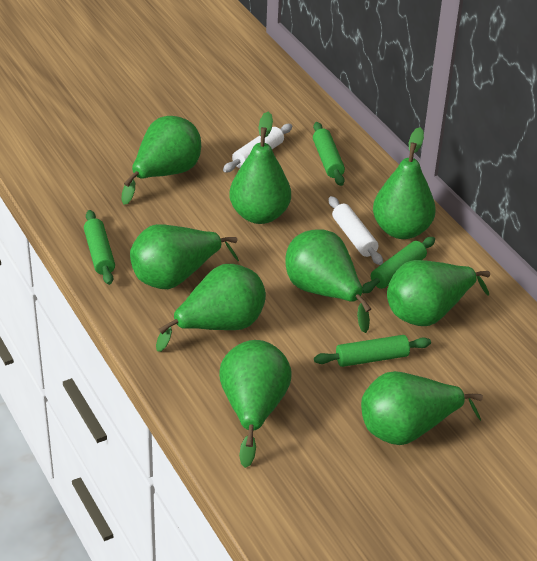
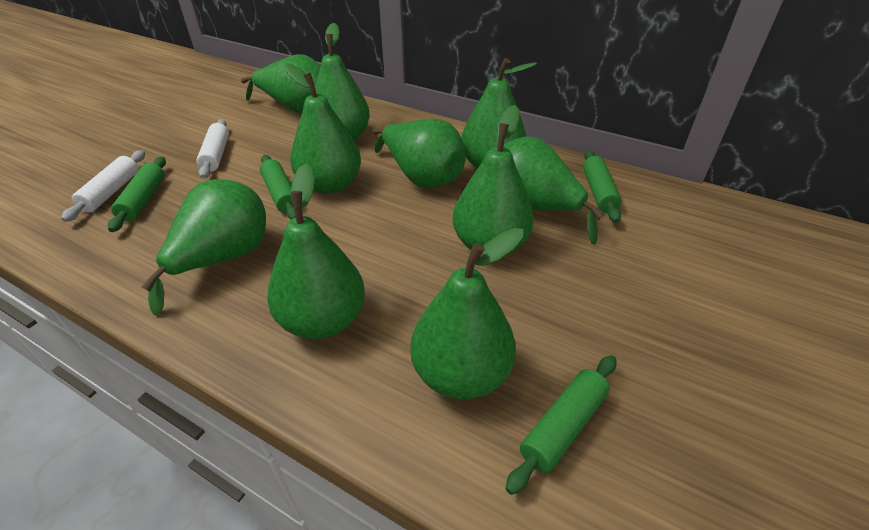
green pear: 9 -> 10

